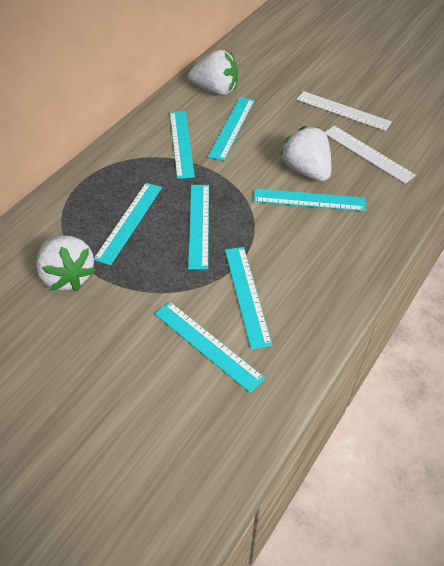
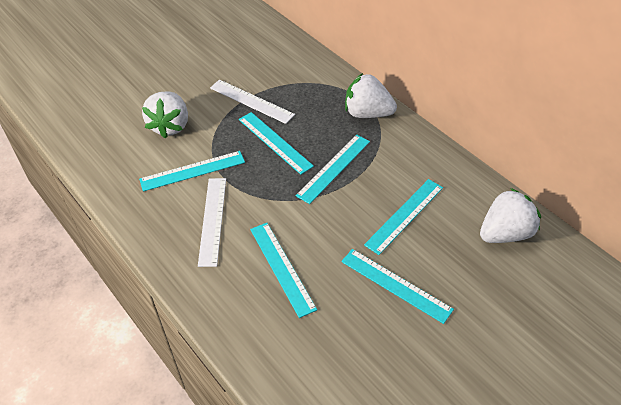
turquoise ruler: 7 -> 6

